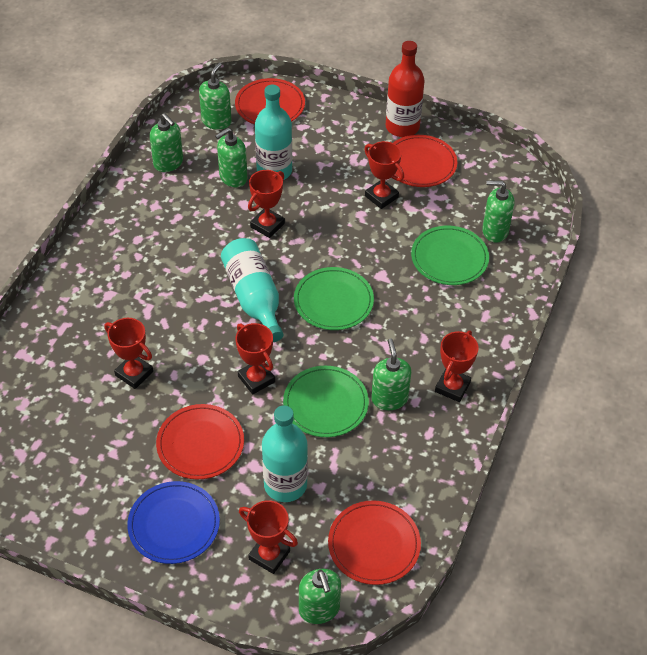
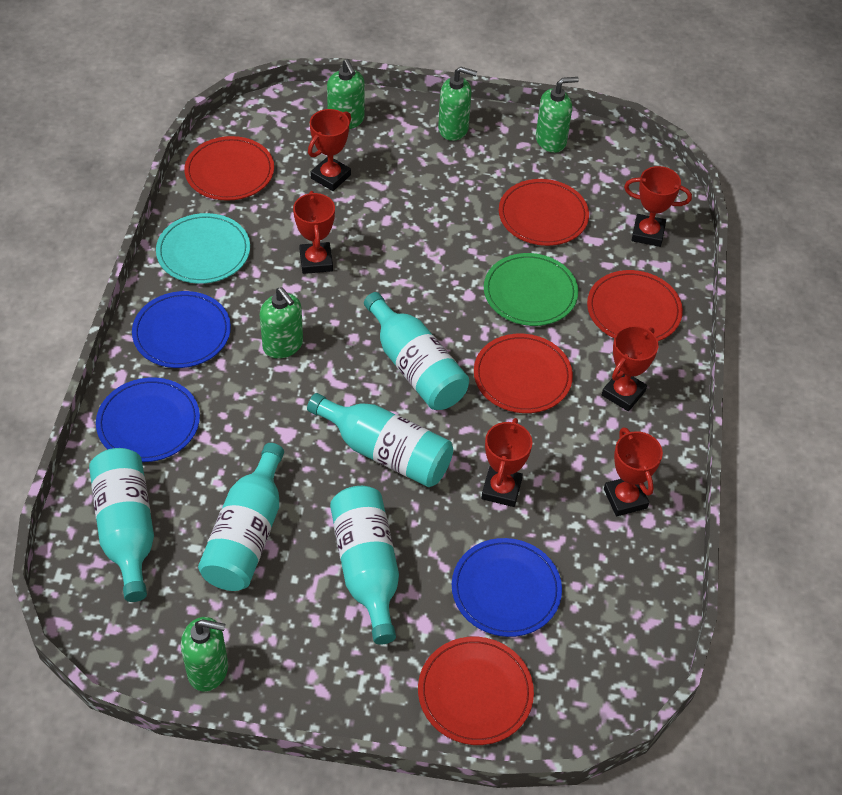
blue plate: 1 -> 3
green plate: 3 -> 1
green soap dispenser: 6 -> 5
red bottle: 1 -> 0
red plate: 4 -> 5
turquoise bottle: 3 -> 5
turquoise plate: 0 -> 1

